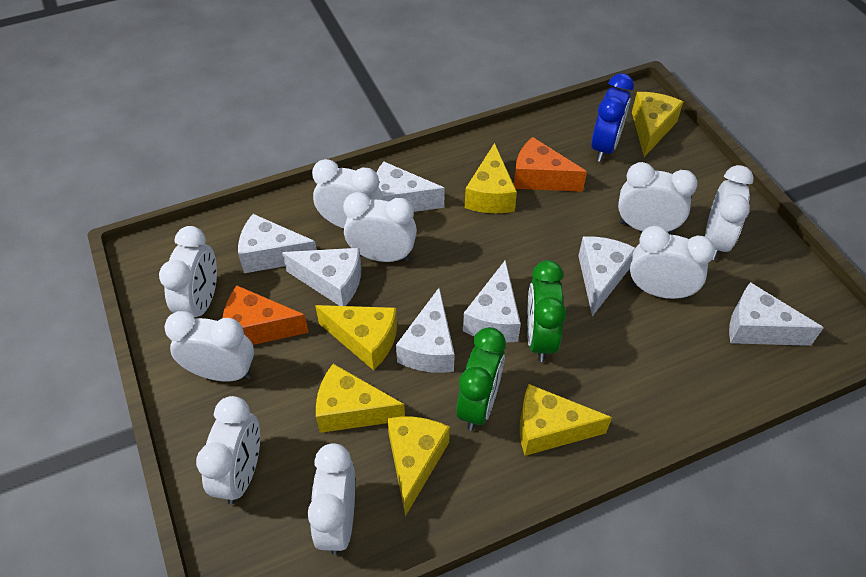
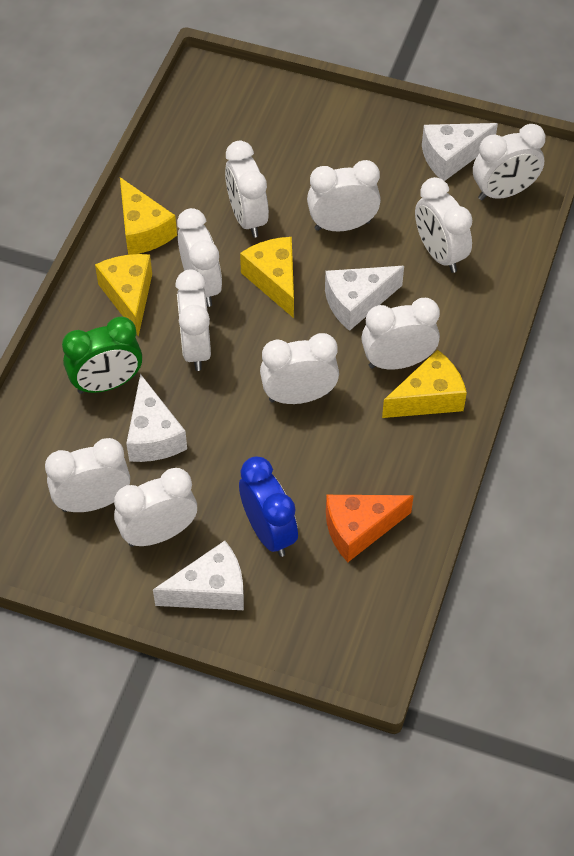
green clock: 2 -> 1
orange cheese: 2 -> 1
white cheese: 7 -> 4
white clock: 9 -> 10
yellow cheese: 6 -> 4

